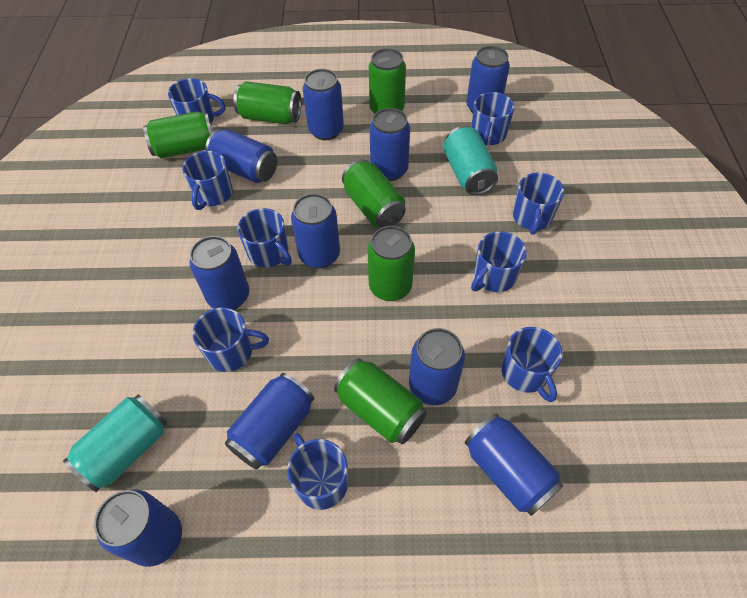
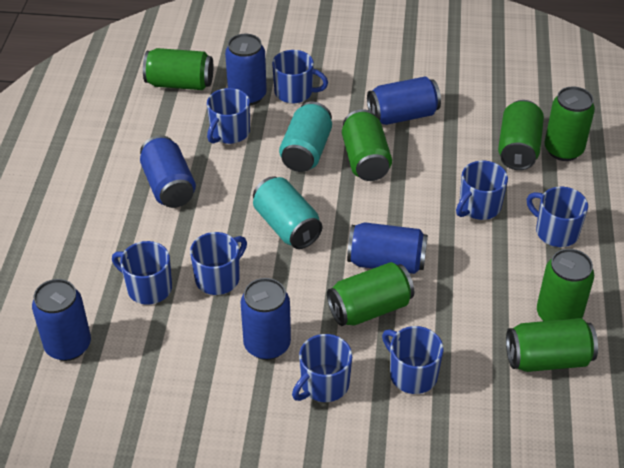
blue can: 10 -> 6
blue mug: 9 -> 8
green can: 6 -> 7

